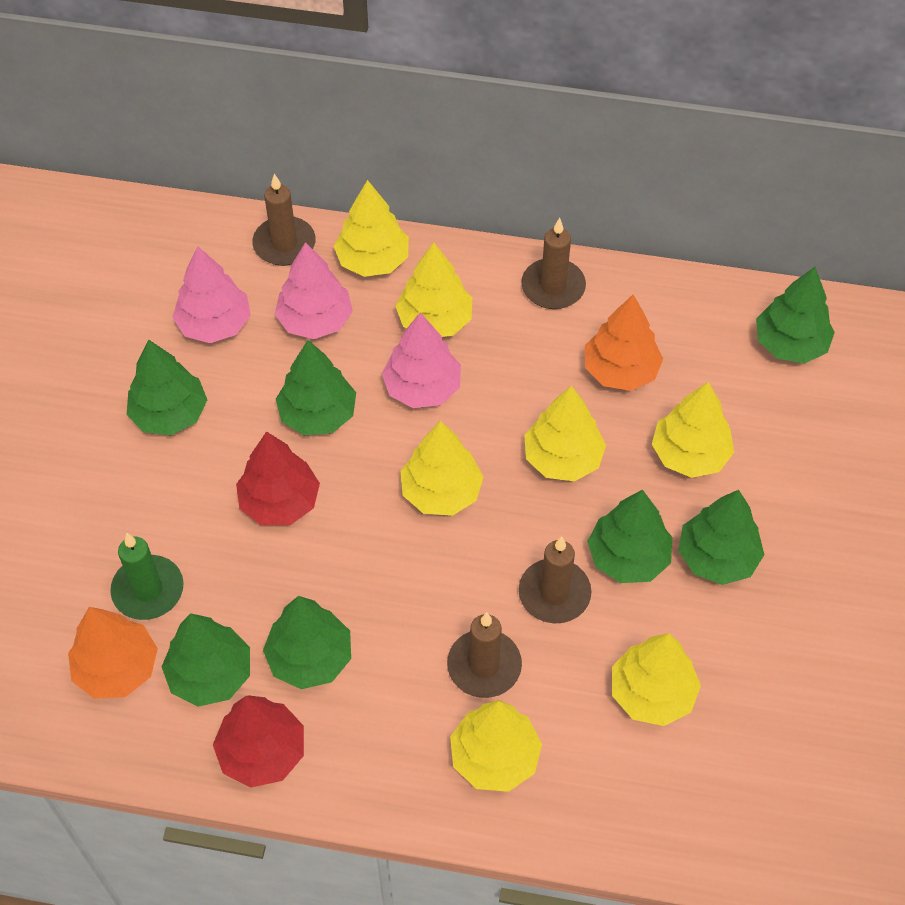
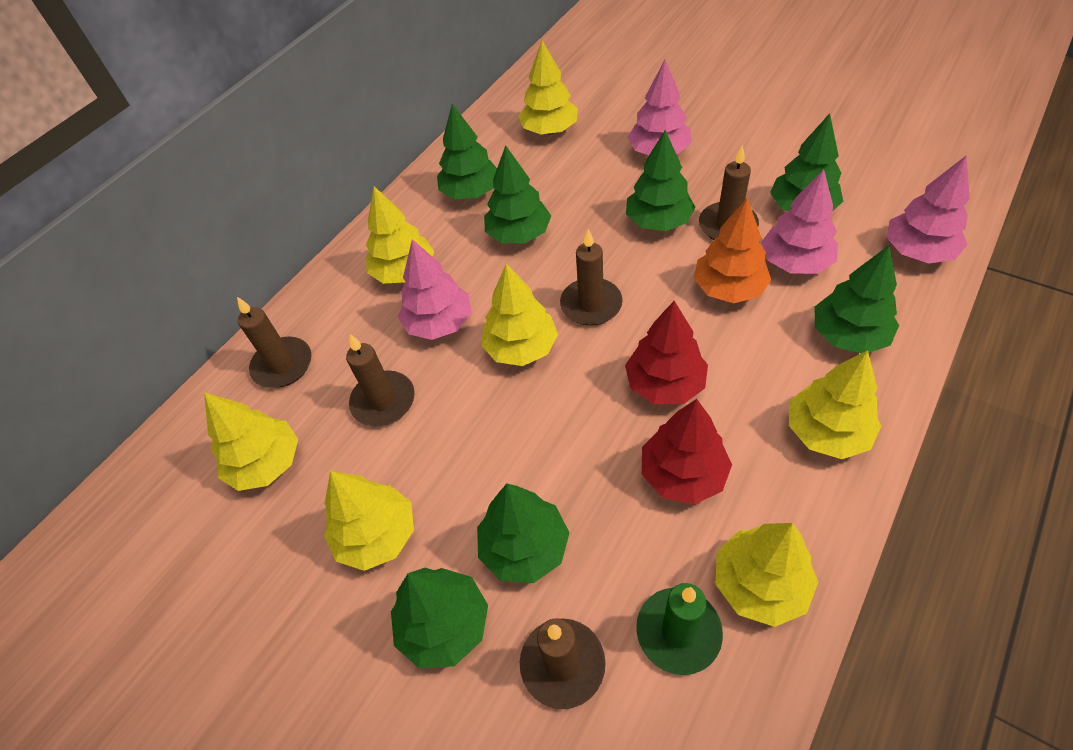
brown candle: 4 -> 5
orange tree: 2 -> 1
pink tree: 3 -> 4

